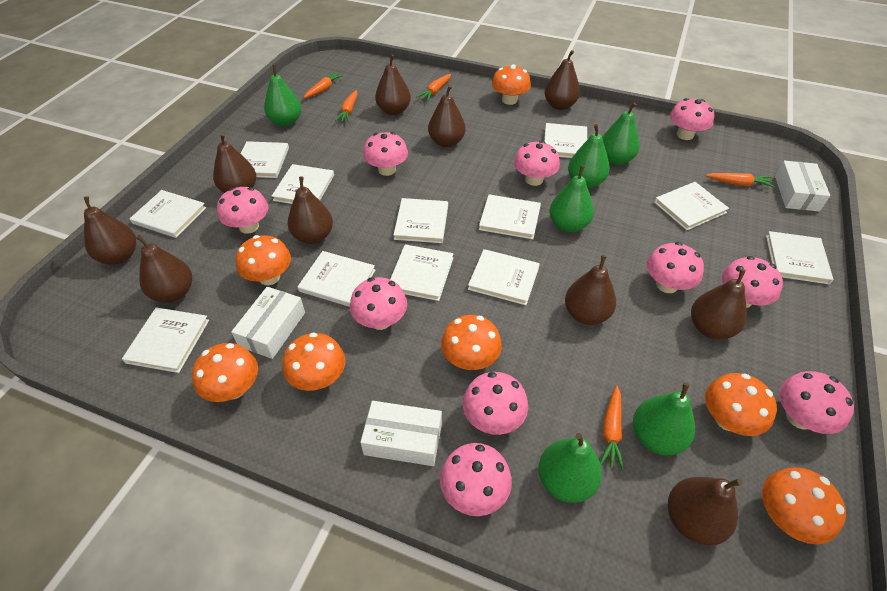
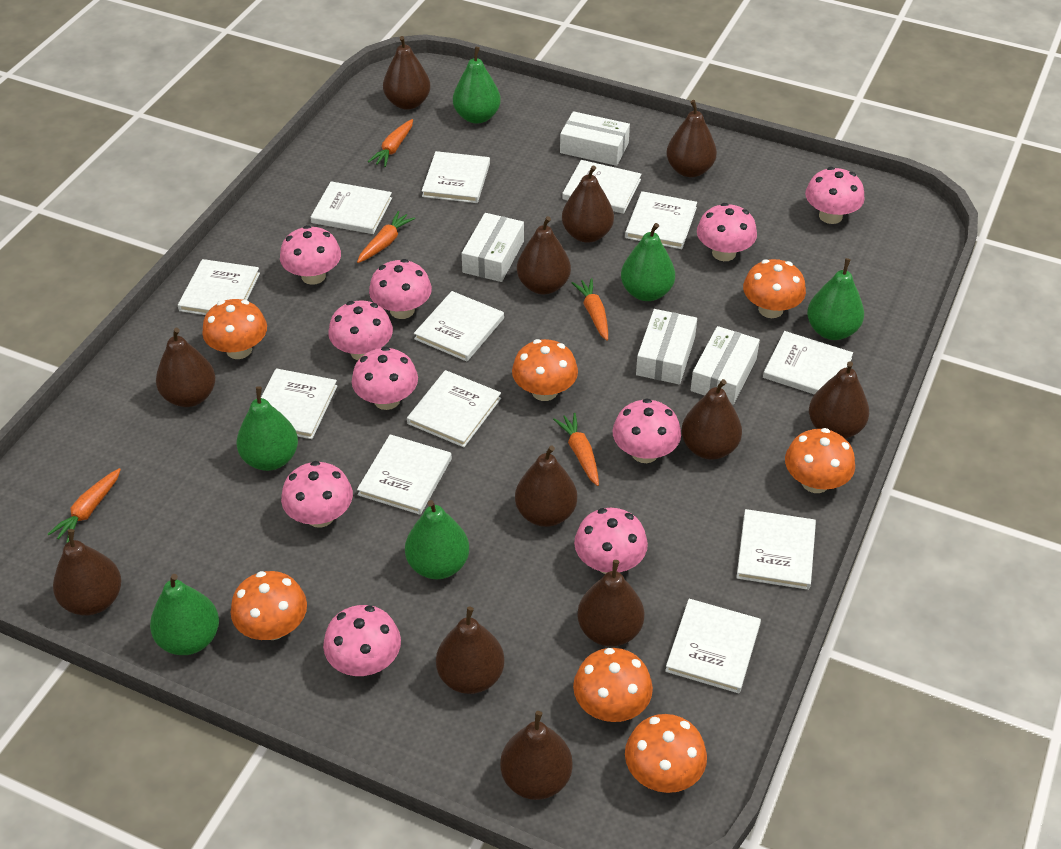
brown pear: 10 -> 12
white box: 3 -> 4

